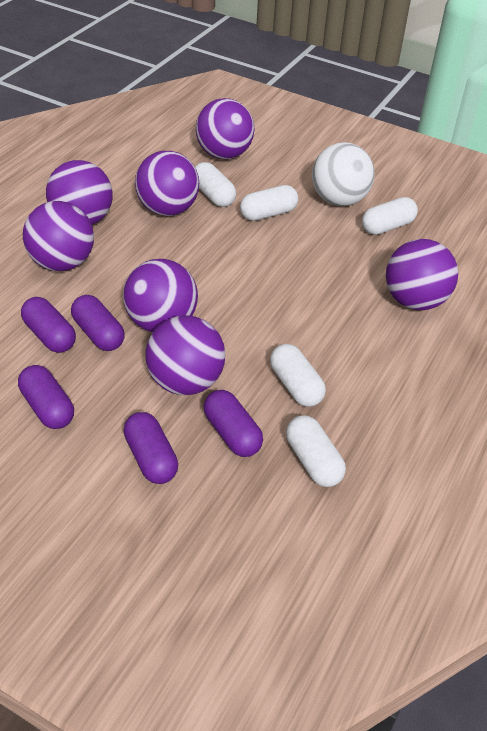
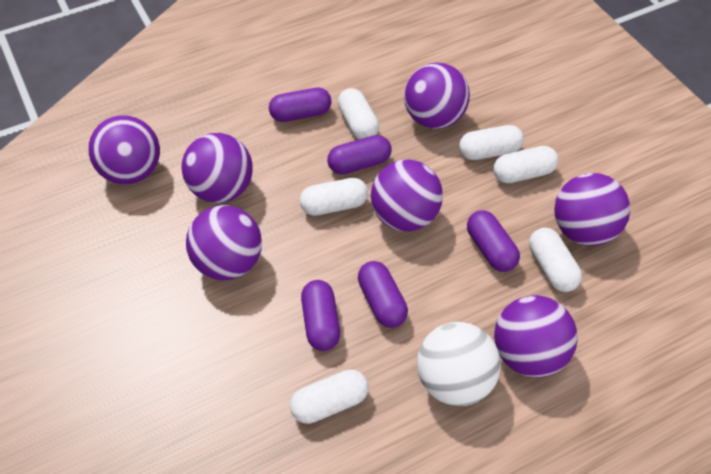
white capsule: 5 -> 6

